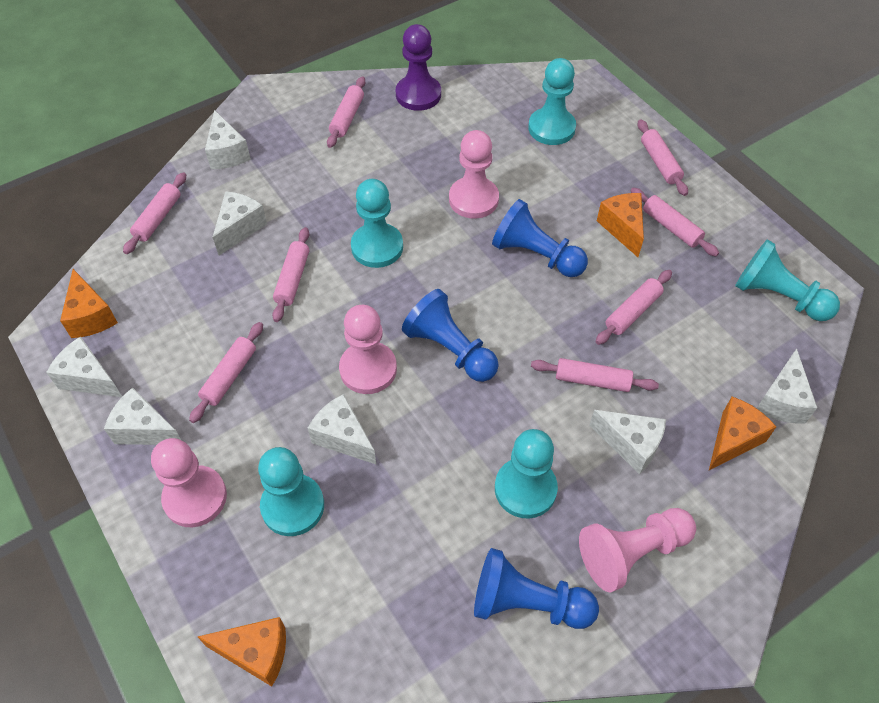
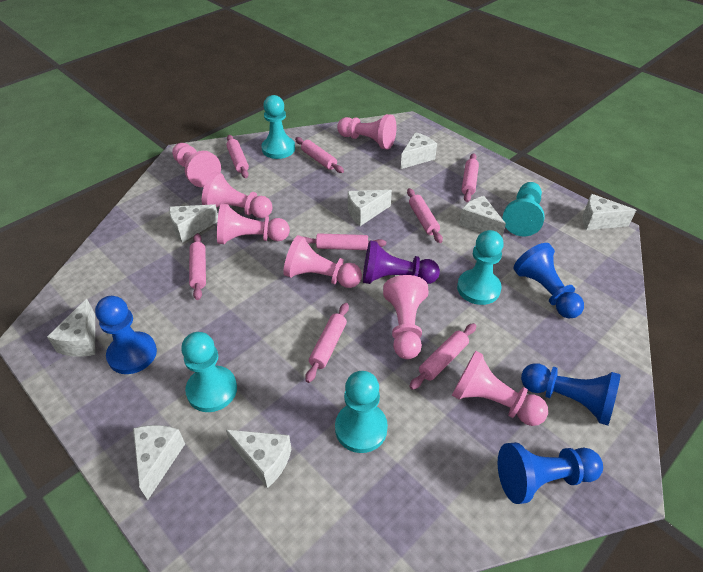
blue pawn: 3 -> 4
orange cheese: 4 -> 0
pink pawn: 4 -> 7
white cheese: 7 -> 8

